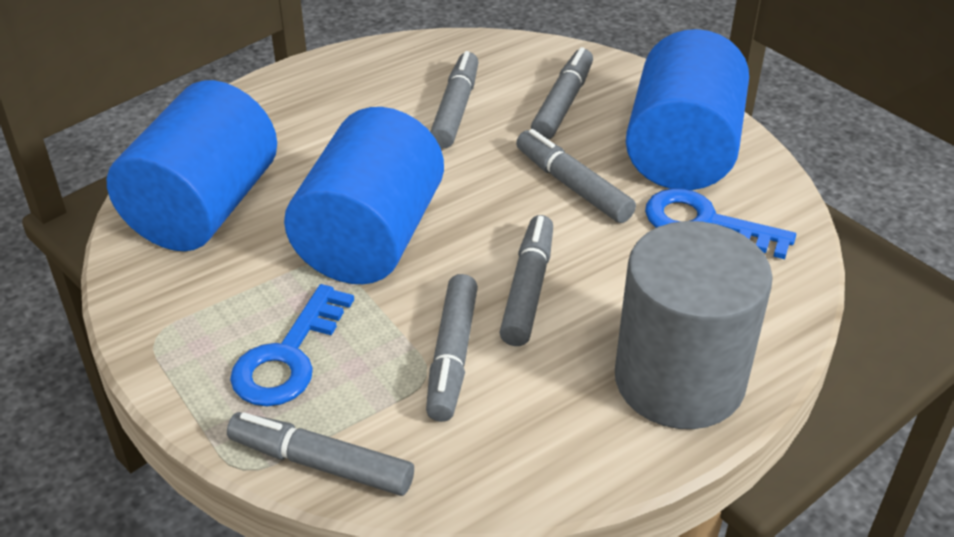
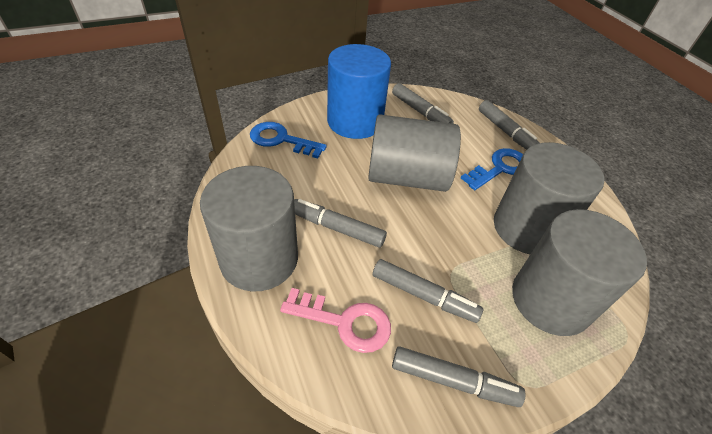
blue cylinder: 3 -> 1
grey cylinder: 1 -> 4
grey marker: 6 -> 5
pink key: 0 -> 1

